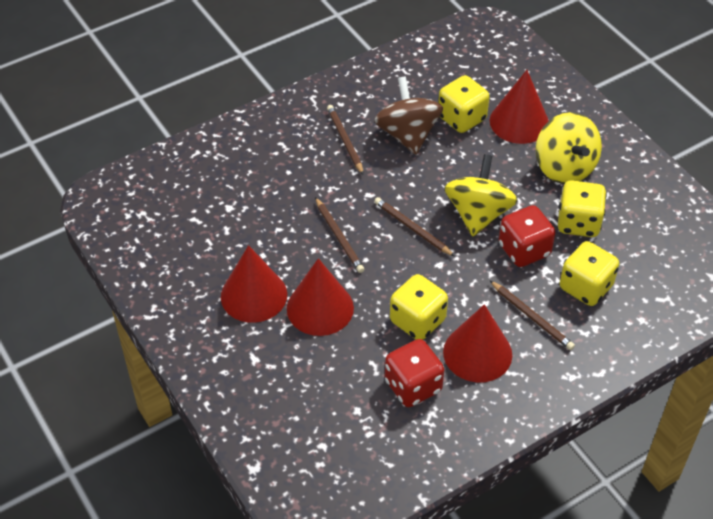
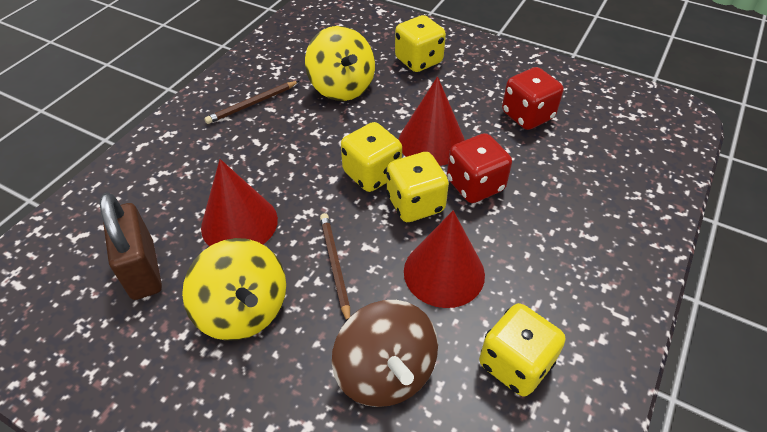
brown padlock: 0 -> 1
brown pencil: 4 -> 2
red cone: 4 -> 3

